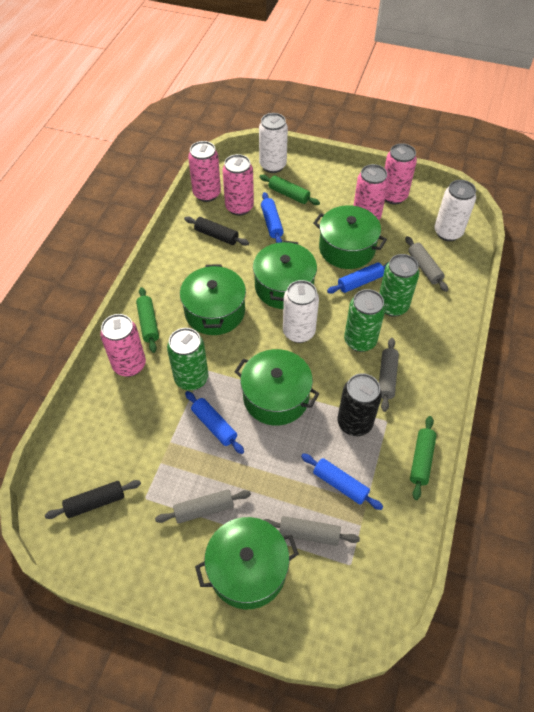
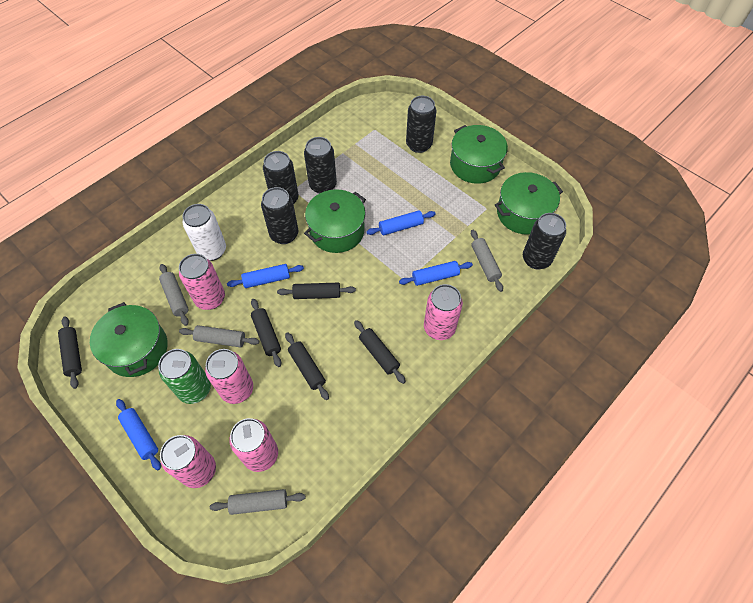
black can: 1 -> 5
black rolling pin: 2 -> 5
green can: 3 -> 1
green pot: 5 -> 4
green rolling pin: 3 -> 0
white can: 3 -> 1

